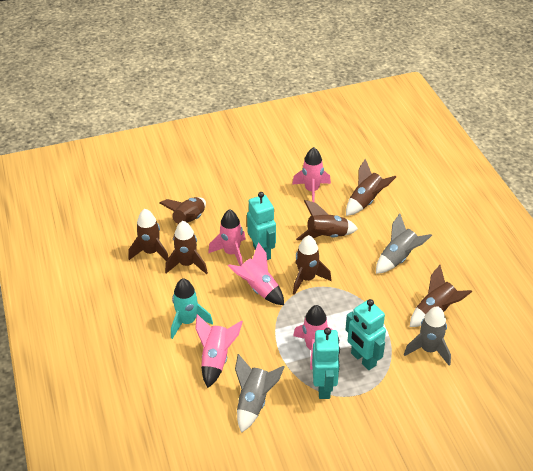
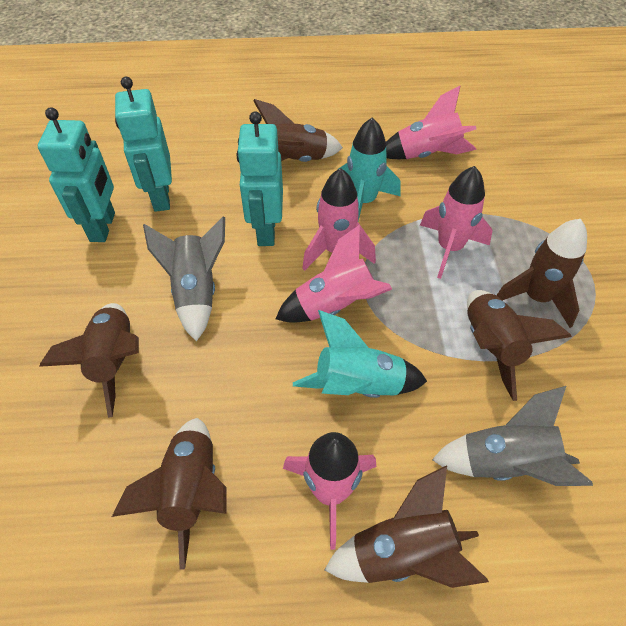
brown rocket: 7 -> 6
grey rocket: 3 -> 2
turquoise rocket: 1 -> 2

